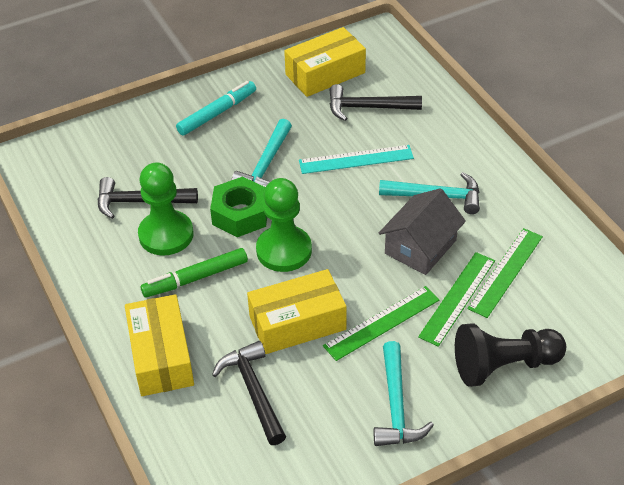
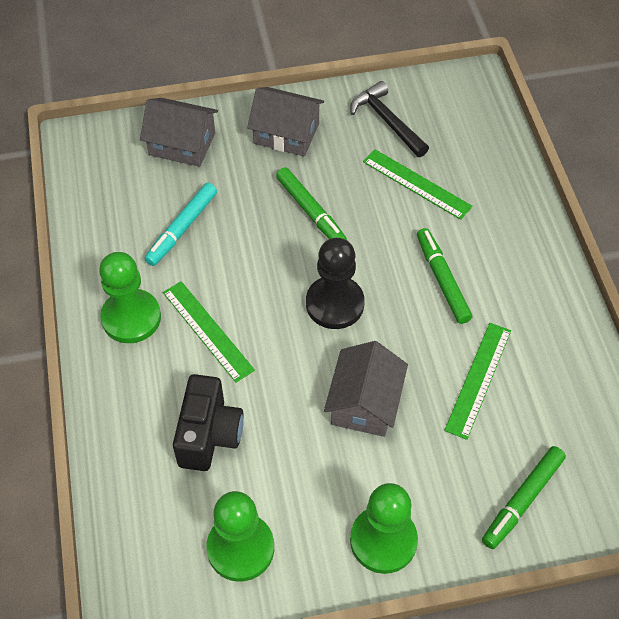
black camera: 0 -> 1
black hammer: 3 -> 1
green marker: 1 -> 3
green nut: 1 -> 0
green pawn: 2 -> 3
grey house: 1 -> 3
turquoise hammer: 3 -> 0
turquoise ruler: 1 -> 0
yellow box: 3 -> 0

